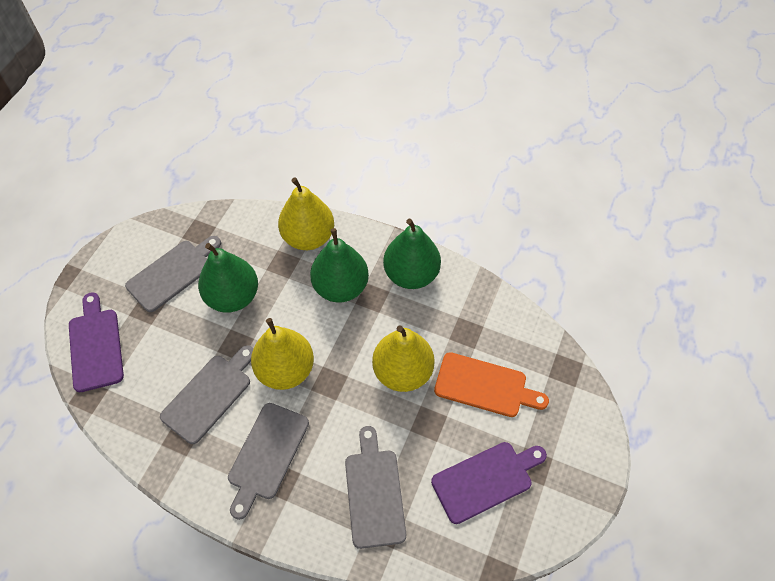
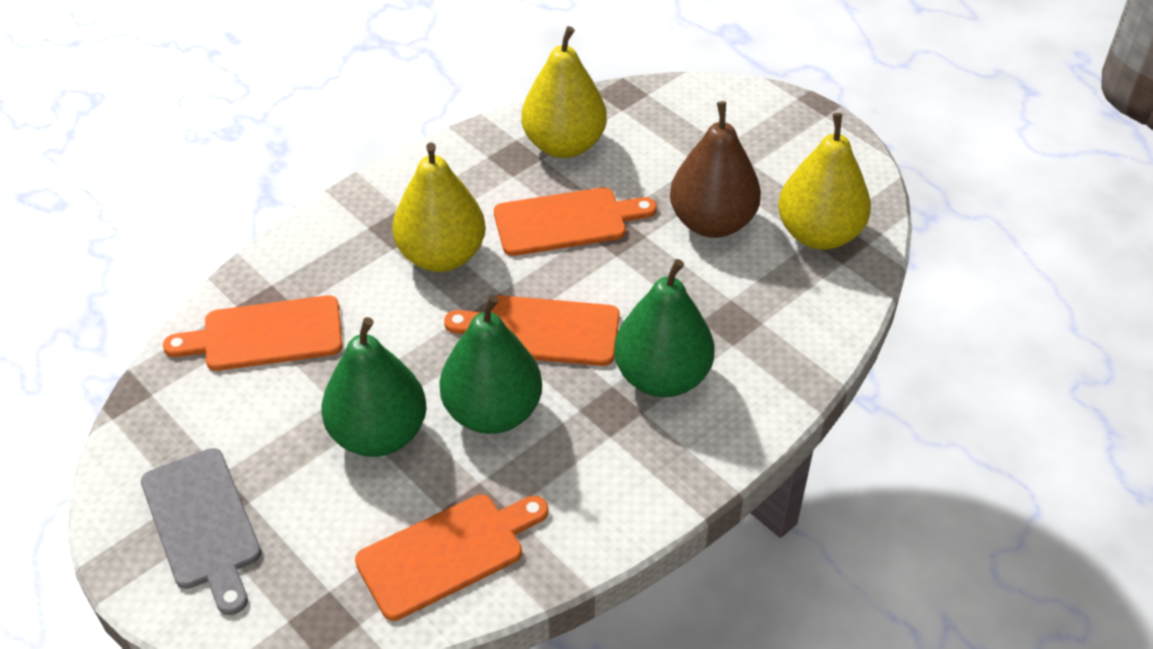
brown pear: 0 -> 1
grey cutting board: 4 -> 1
orange cutting board: 1 -> 4
purple cutting board: 2 -> 0

